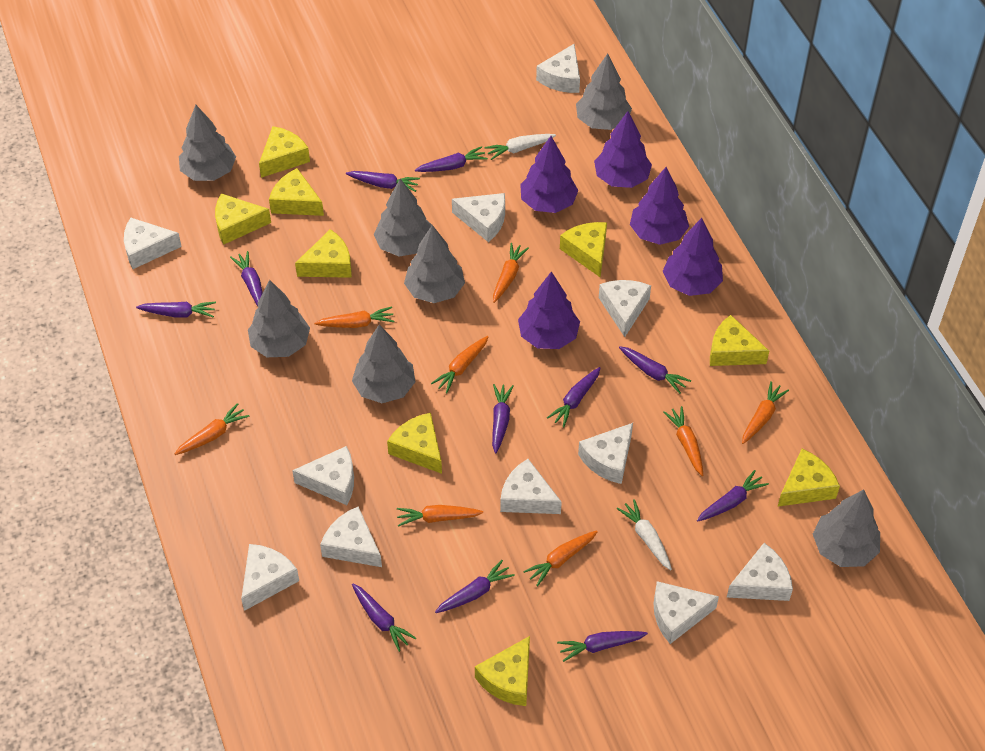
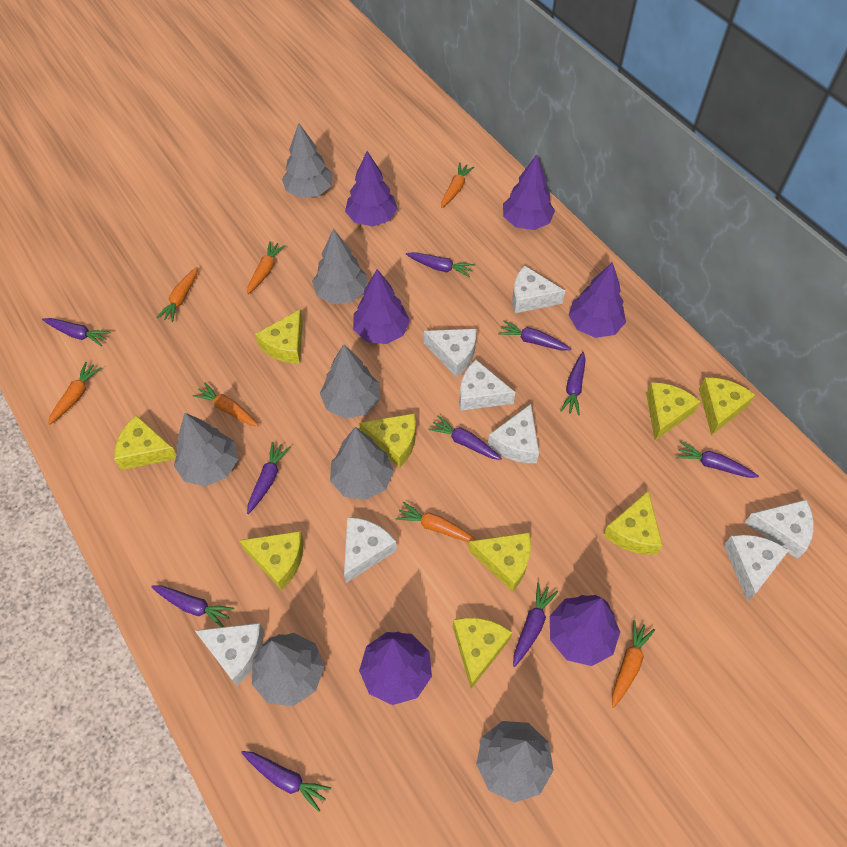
orange carrot: 8 -> 7
purple carrot: 11 -> 10
purple tree: 5 -> 6
white carrot: 2 -> 0
white cheese: 11 -> 8

